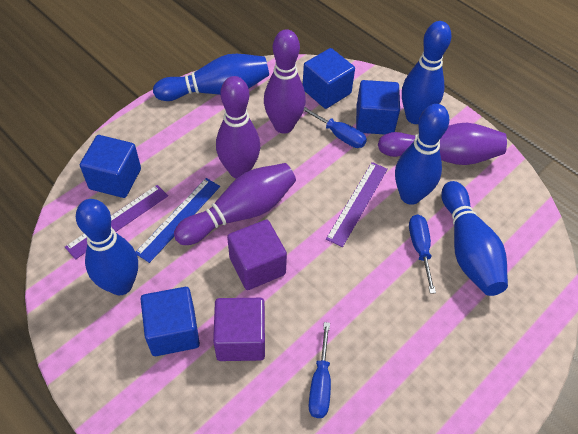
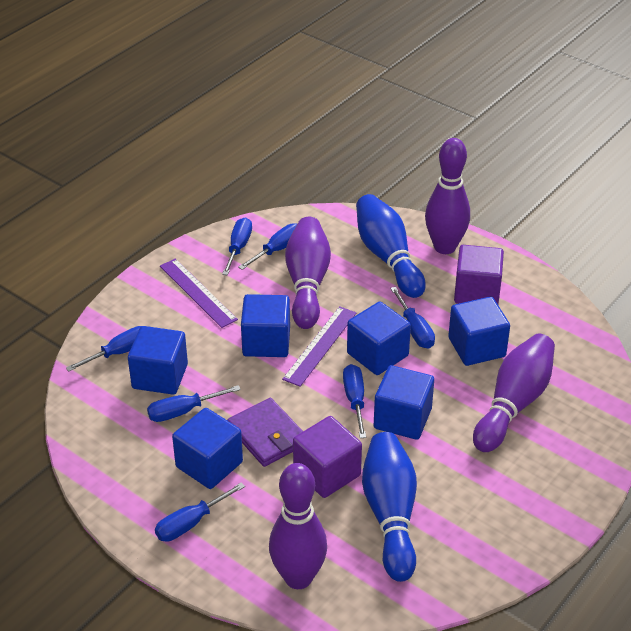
blue bowling pin: 5 -> 2
blue cube: 4 -> 6
blue ruler: 1 -> 0
blue screwdriver: 3 -> 7
purple wallet: 0 -> 1

